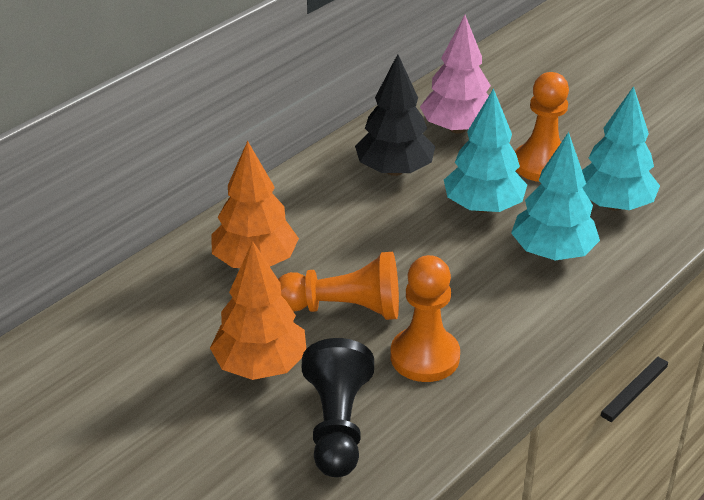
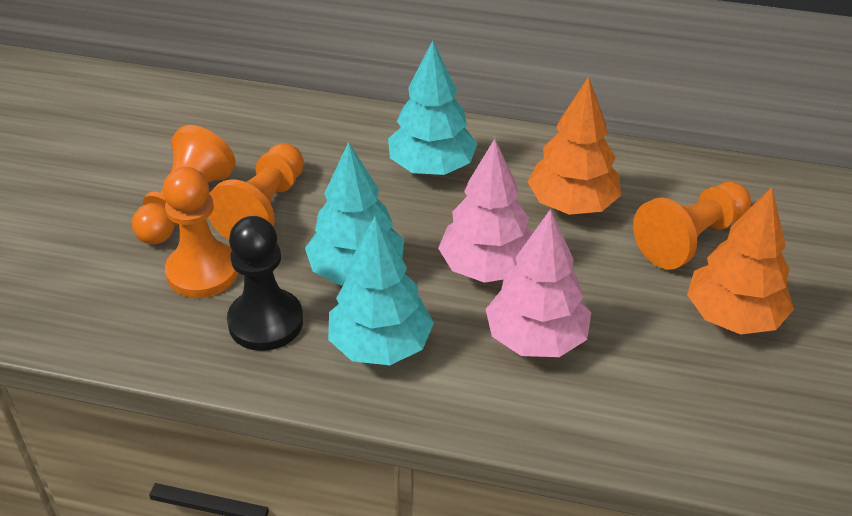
black tree: 1 -> 0
orange pawn: 3 -> 4
pink tree: 1 -> 2

